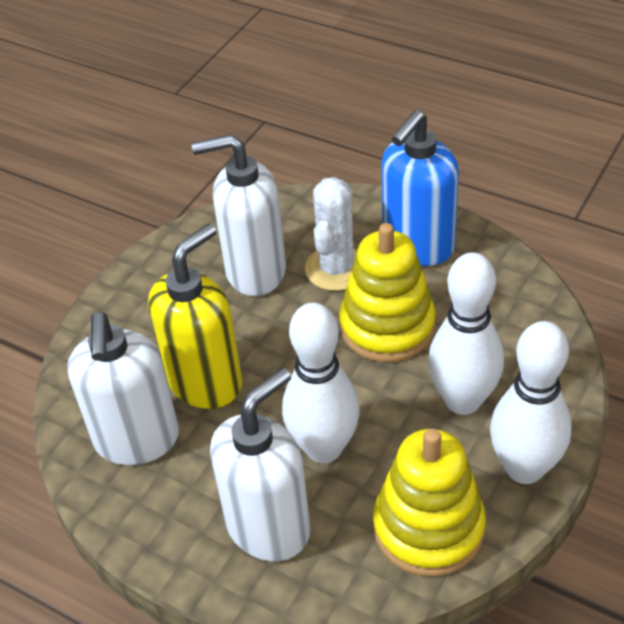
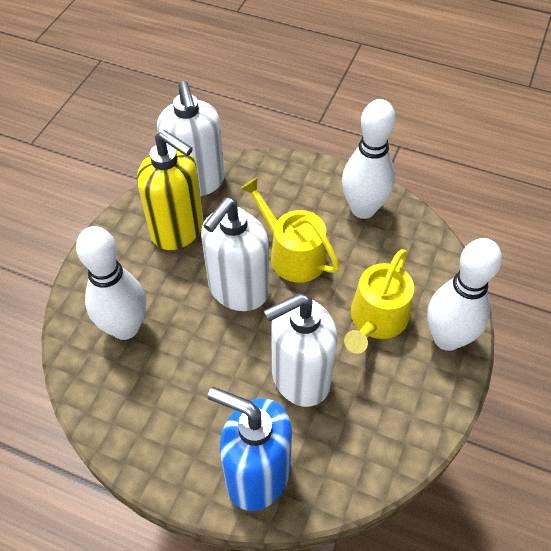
white cactus: 1 -> 0
yellow stacking toy: 2 -> 0
yellow watering can: 0 -> 2

